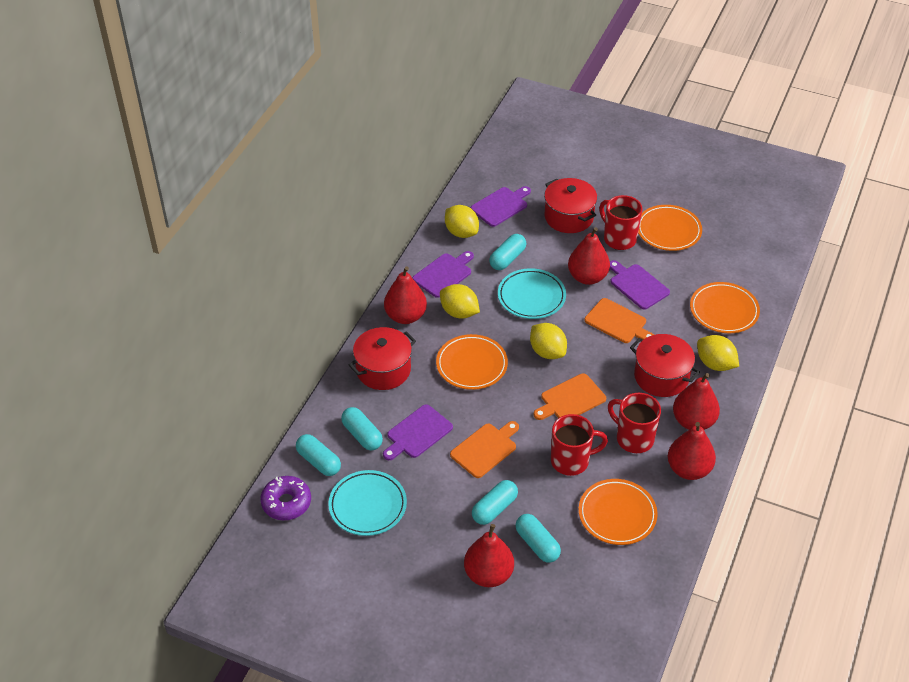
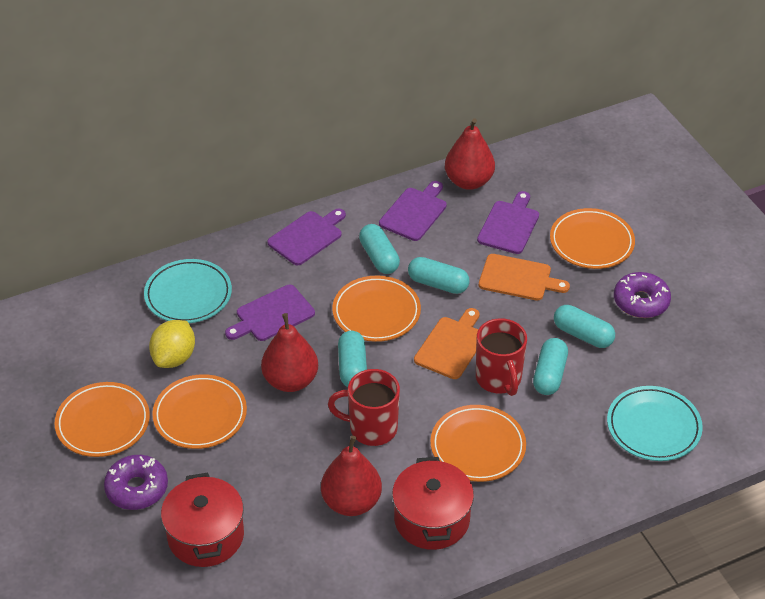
orange cutting board: 3 -> 2
orange plate: 4 -> 5
purple donut: 1 -> 2
red mug: 3 -> 2
red pear: 5 -> 3
red pot: 3 -> 2
yellow lemon: 4 -> 1

